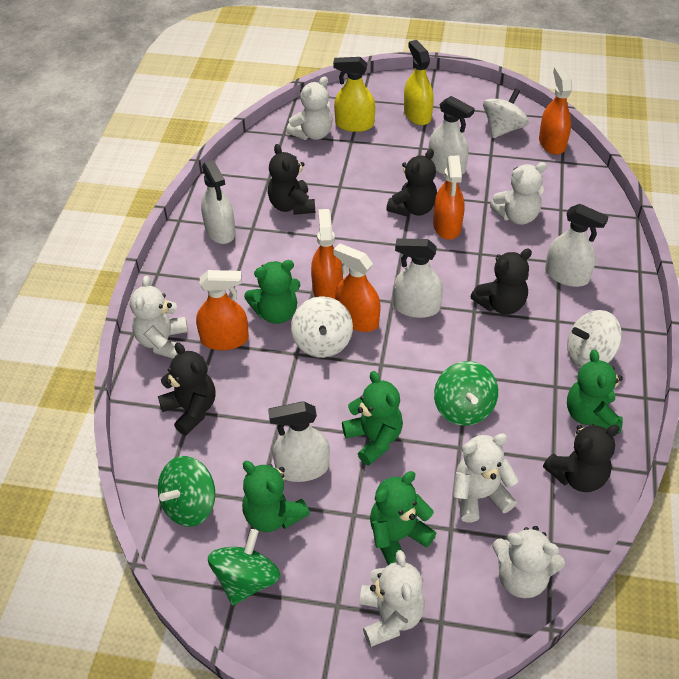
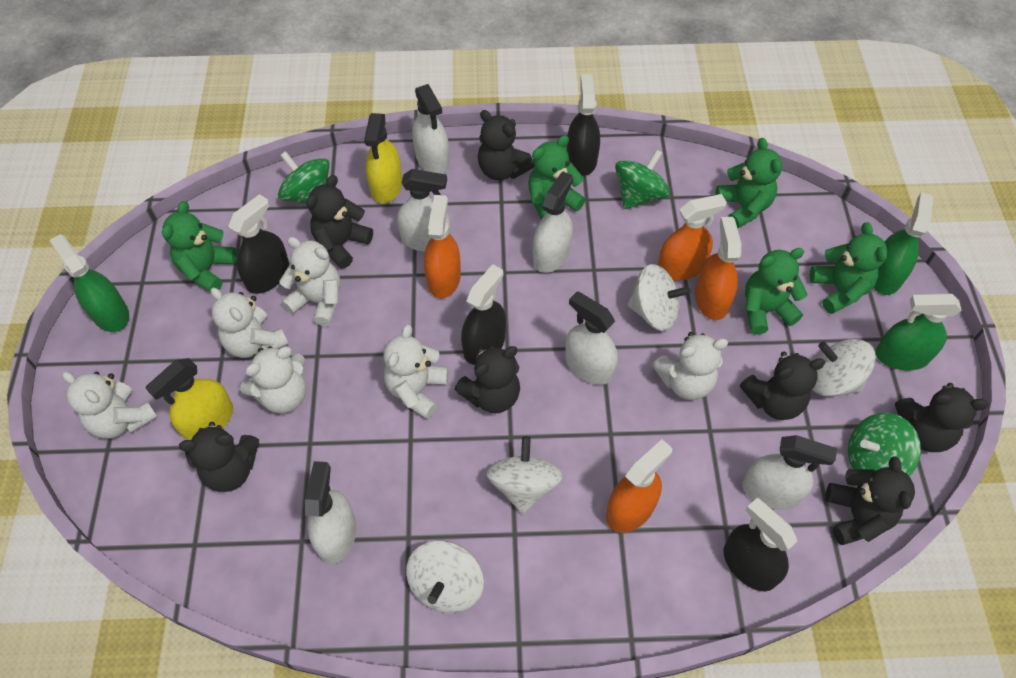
black spray bottle: 0 -> 4
black teddy bear: 5 -> 7
green spray bottle: 0 -> 3
orange spray bottle: 5 -> 4
white spinning top: 3 -> 4
white spray bottle: 5 -> 6

